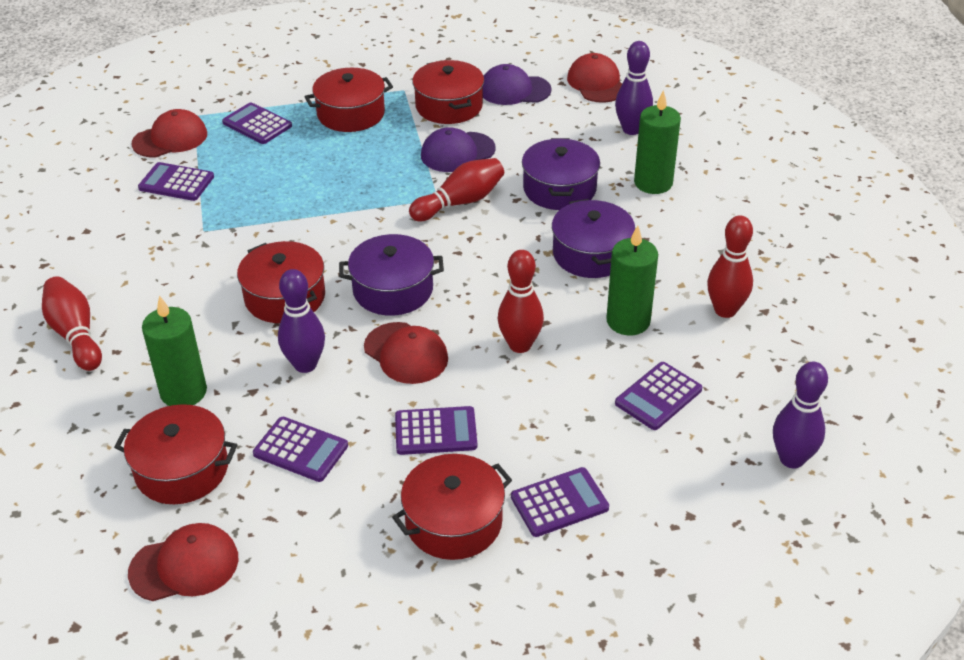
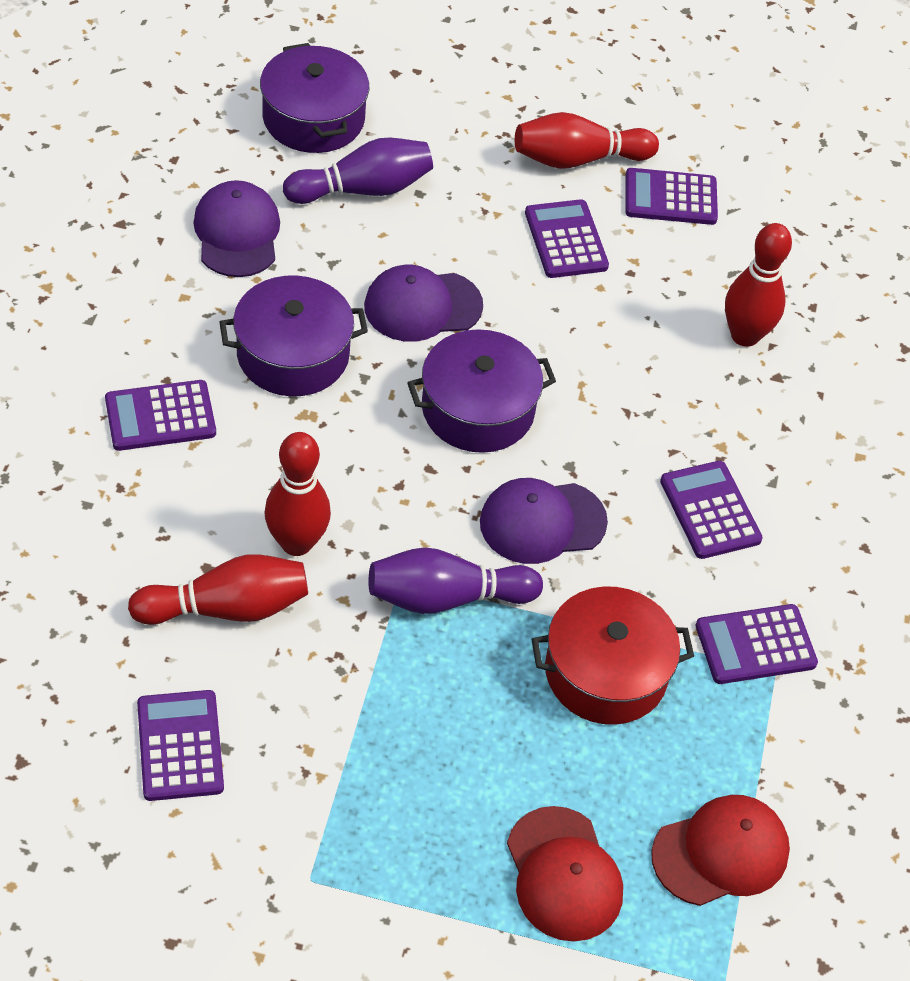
green candle: 3 -> 0
purple bowling pin: 3 -> 2
purple cap: 2 -> 3
red cap: 4 -> 2
red pot: 5 -> 1

